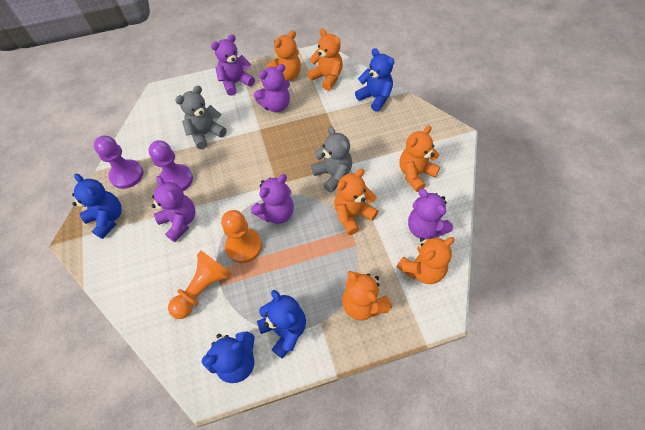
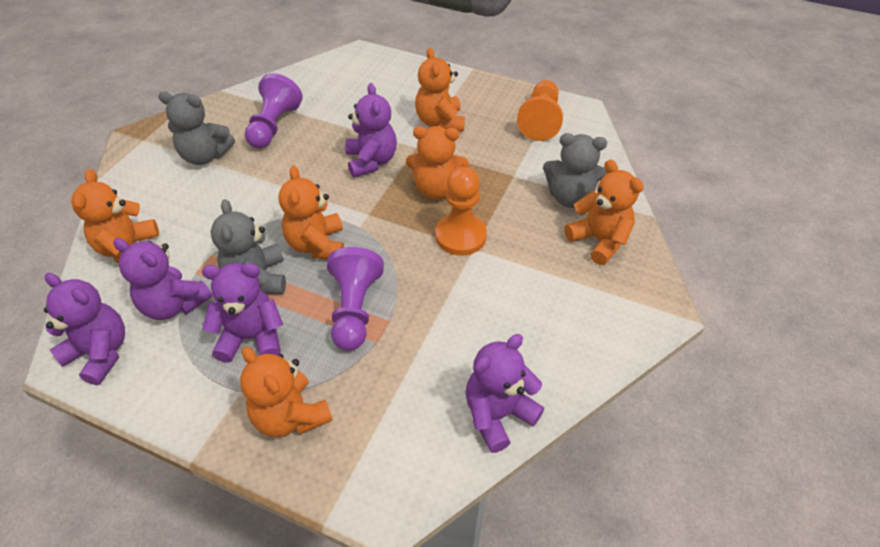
blue teddy bear: 4 -> 0
grey teddy bear: 2 -> 3

